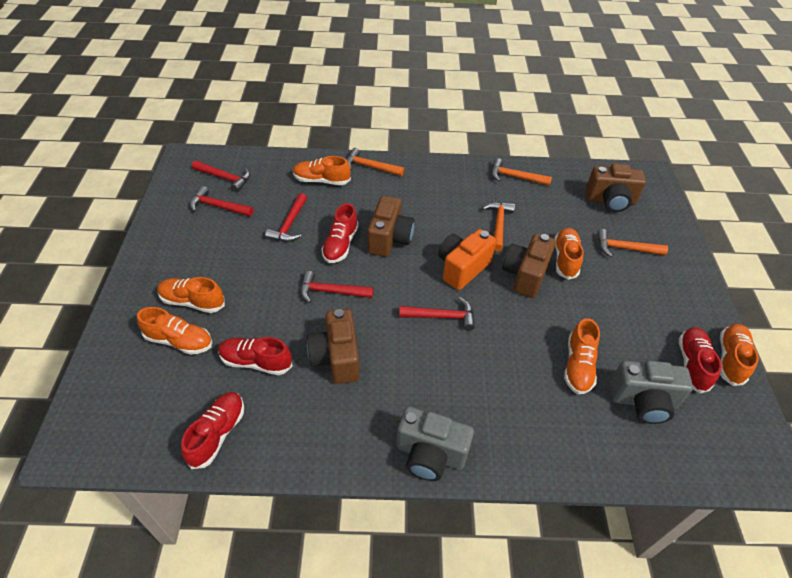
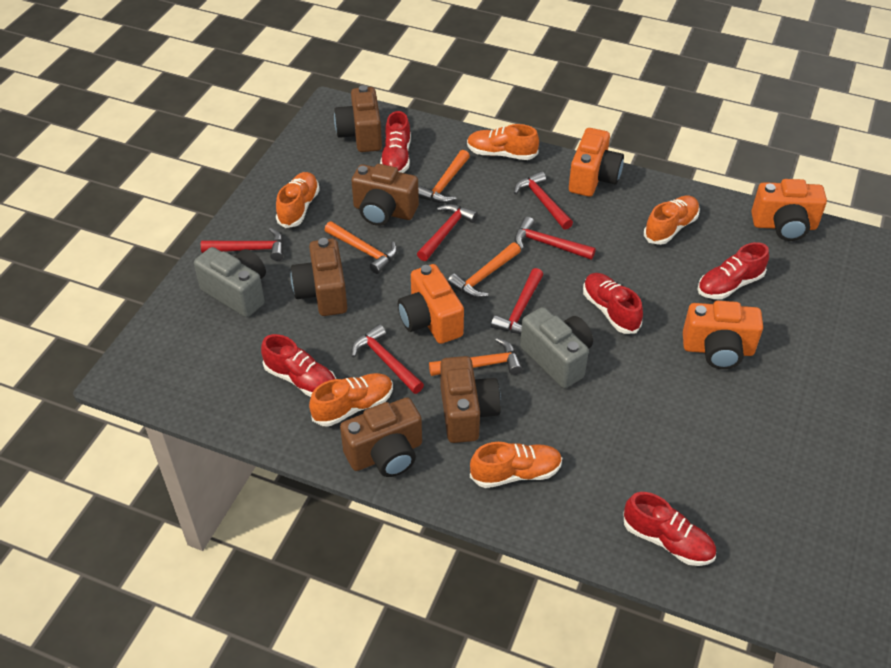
brown camera: 4 -> 5
orange camera: 1 -> 4
orange shoe: 6 -> 5
red hammer: 5 -> 6
red shoe: 4 -> 5

